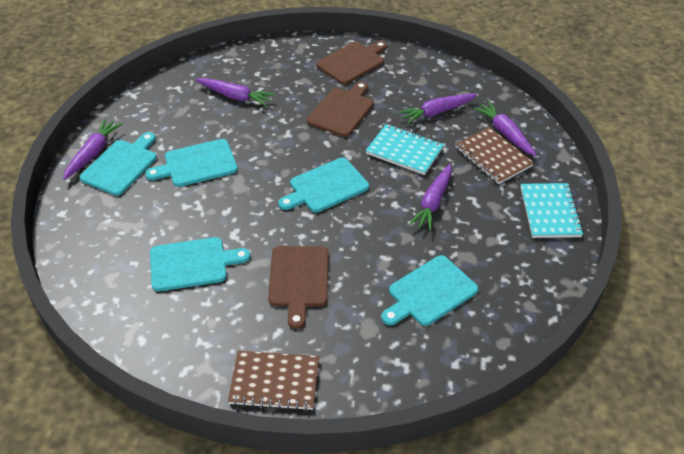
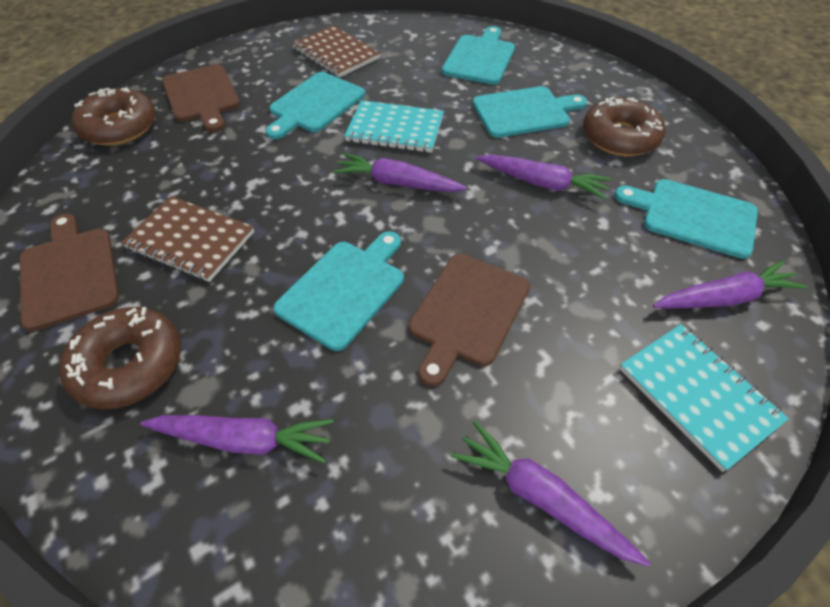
brown donut: 0 -> 3

